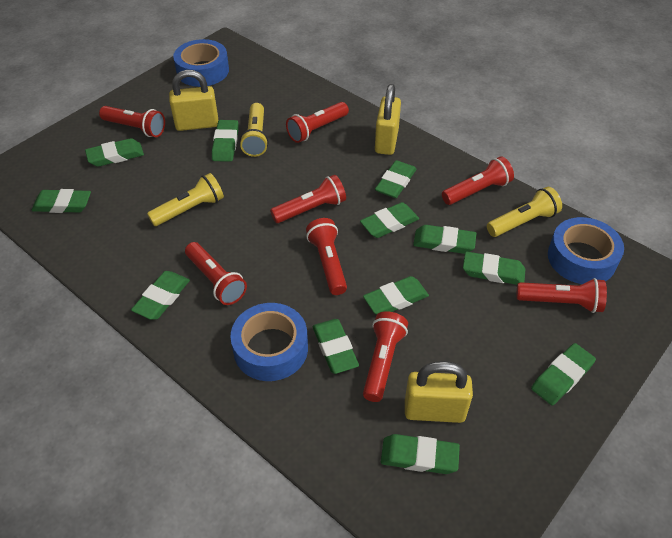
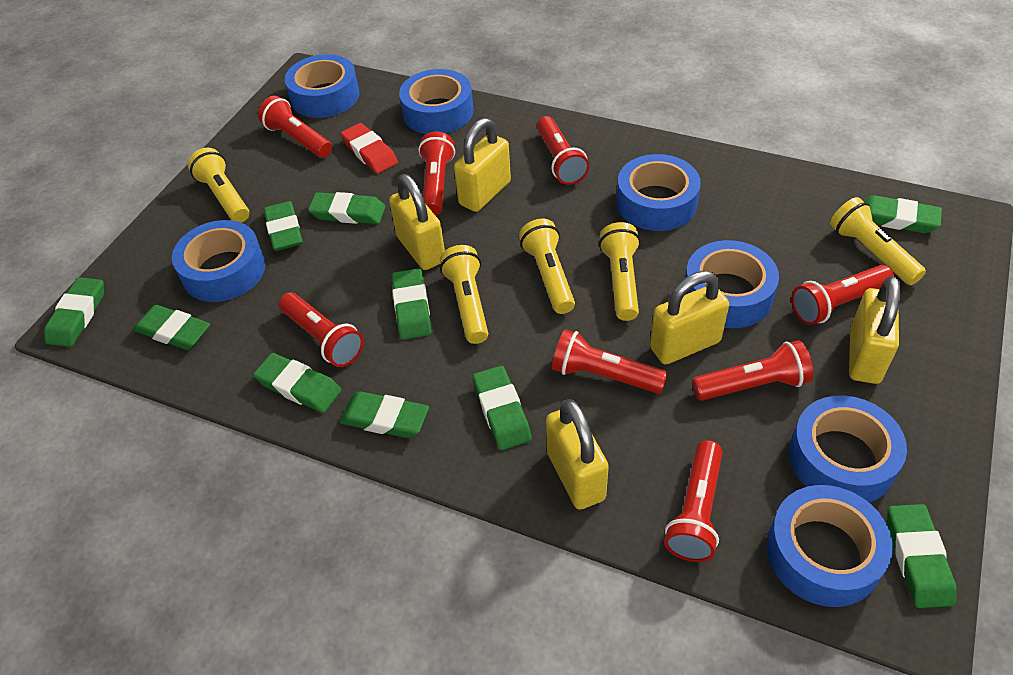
blue tape: 3 -> 7
green eraser: 12 -> 10
red eraser: 0 -> 1
yellow flashlight: 3 -> 5
yellow padlock: 3 -> 5

